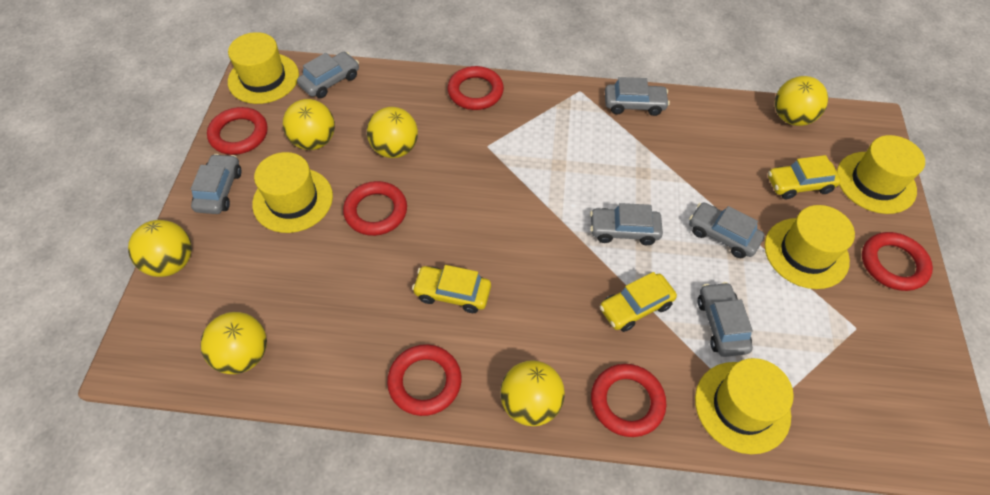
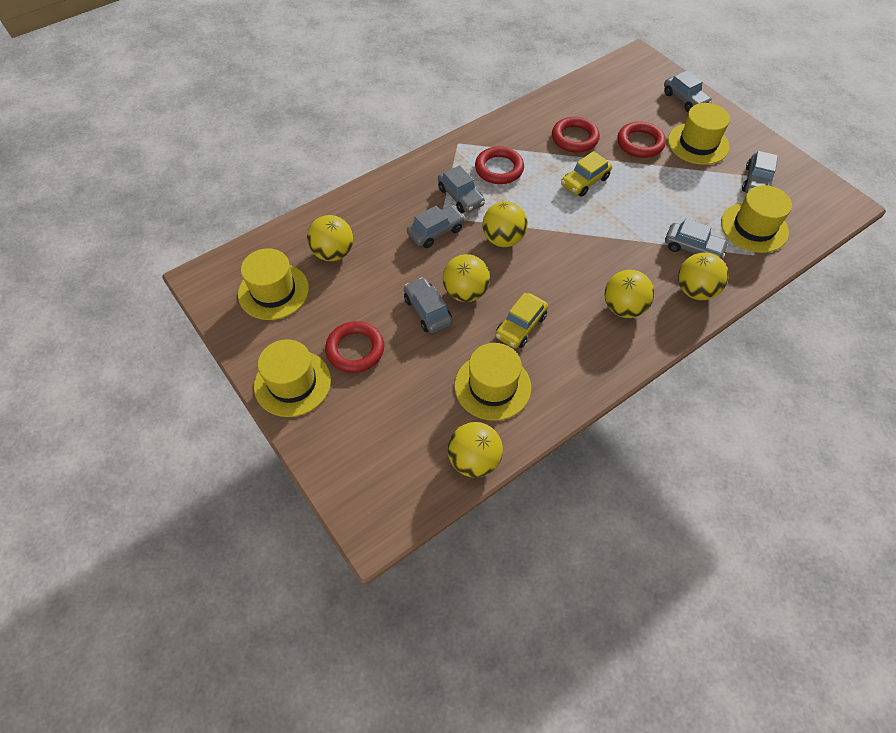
red ring: 6 -> 4
yellow car: 3 -> 2

